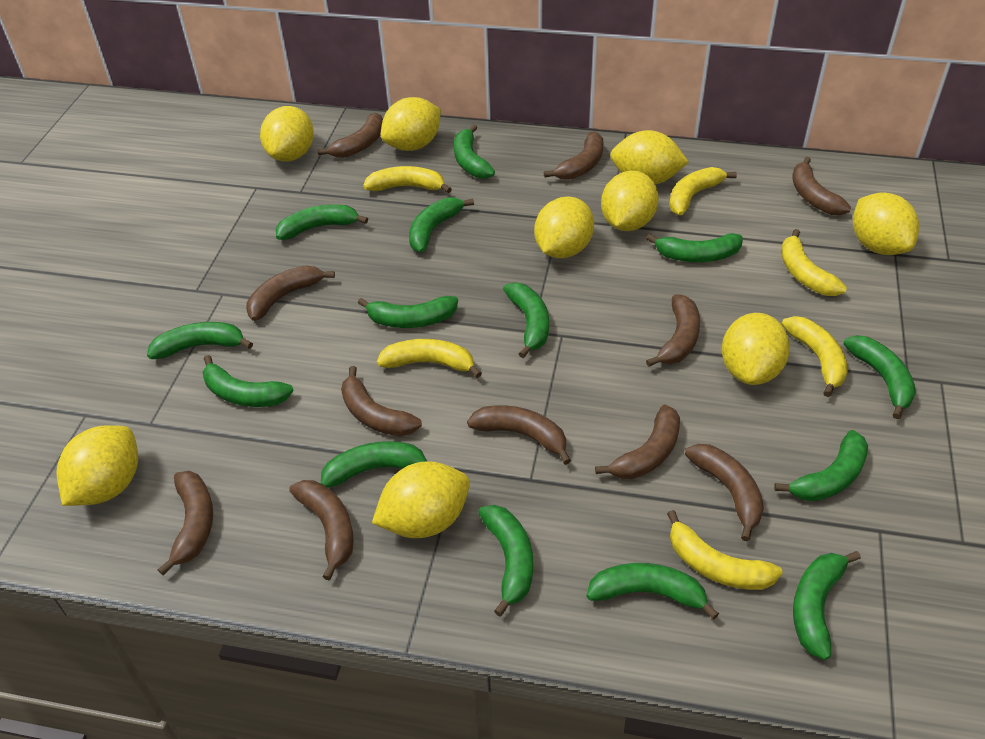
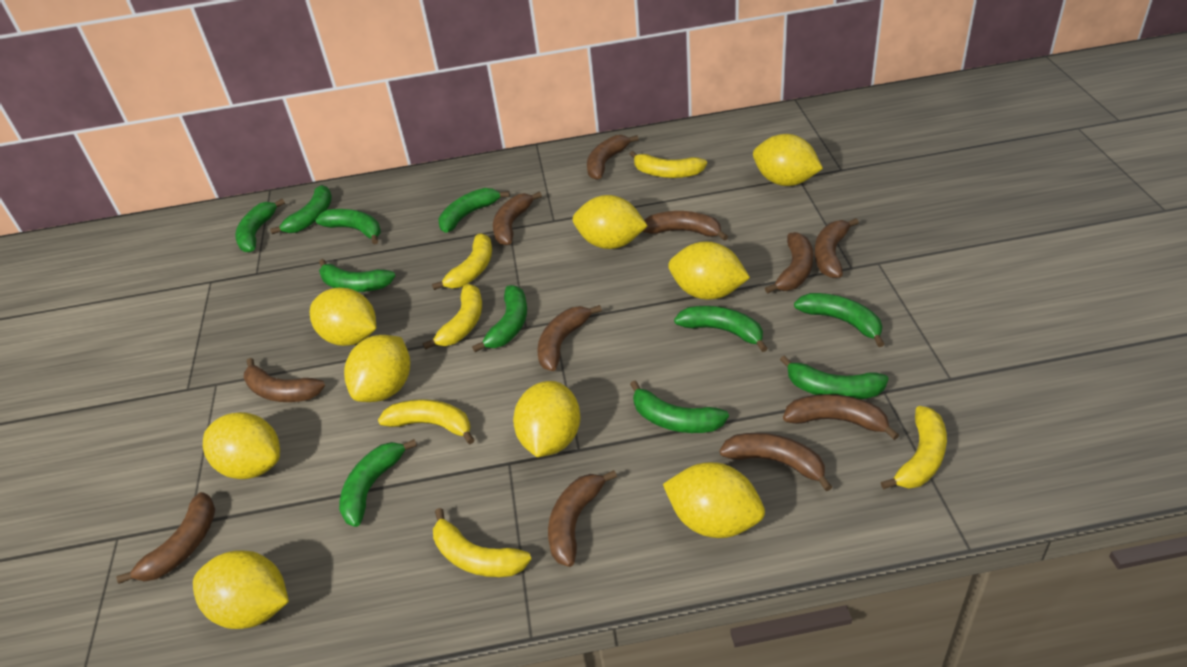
green banana: 14 -> 11

